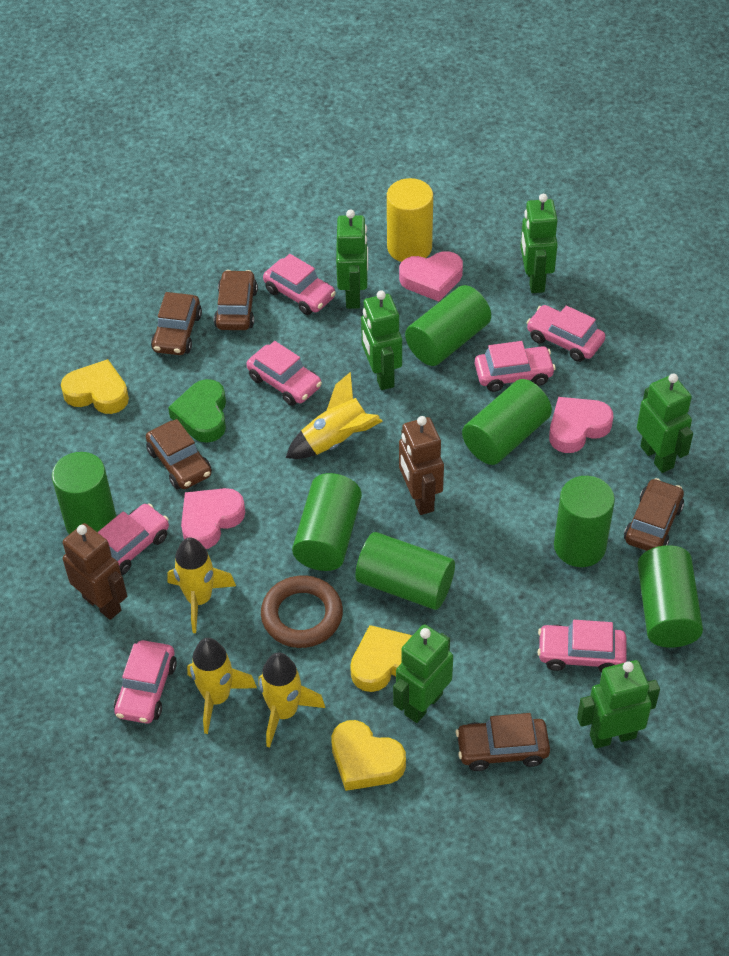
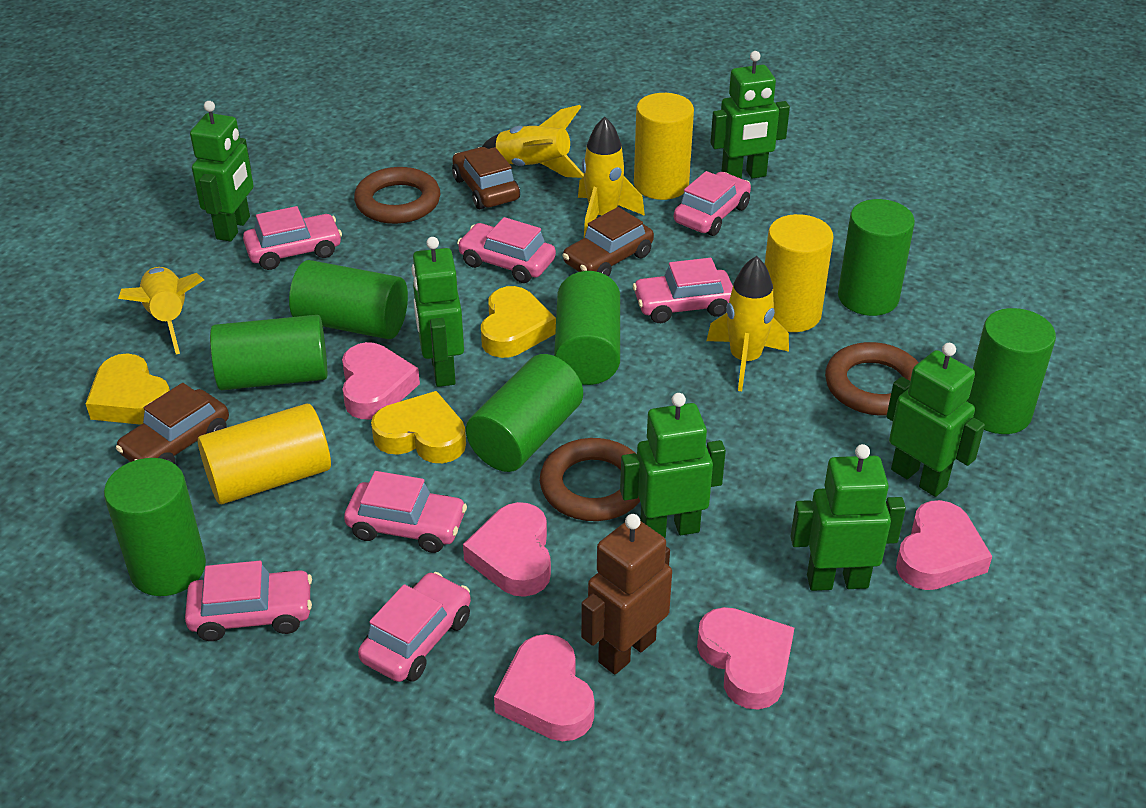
brown car: 5 -> 3
brown ring: 1 -> 3
brown robot: 2 -> 1
green heart: 1 -> 0
pink heart: 3 -> 5
yellow cylinder: 1 -> 3

